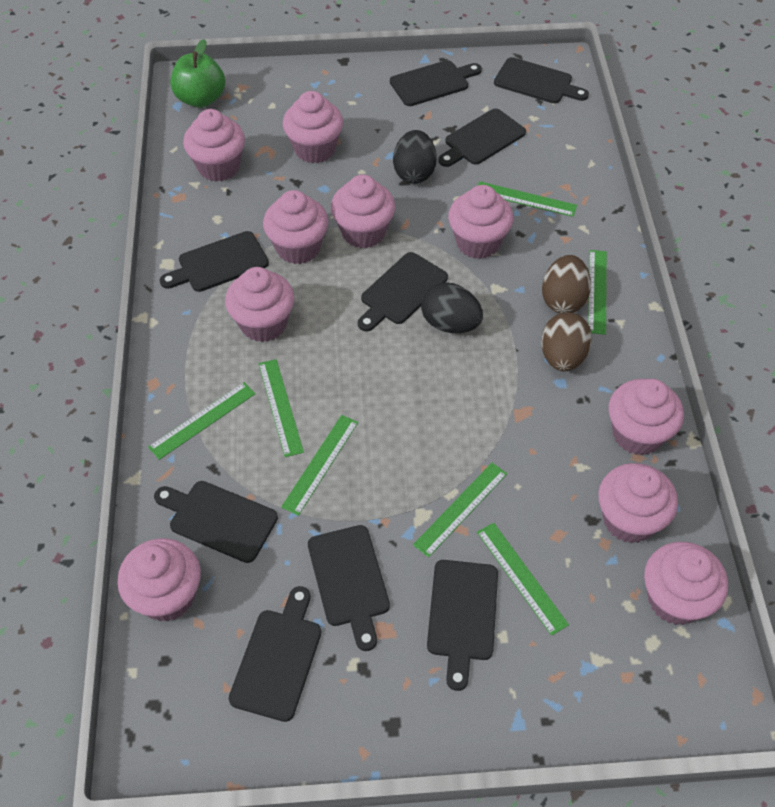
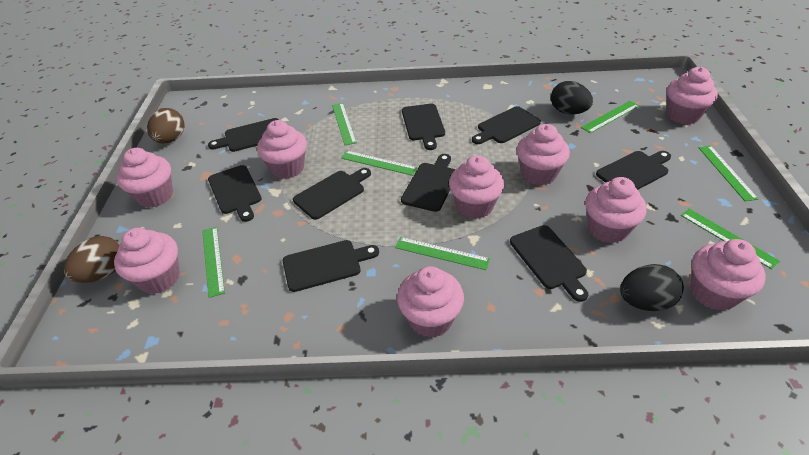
green apple: 1 -> 0
pink cupcake: 10 -> 9

